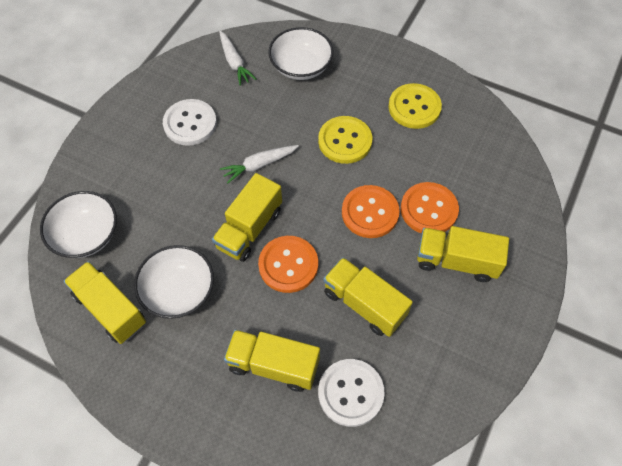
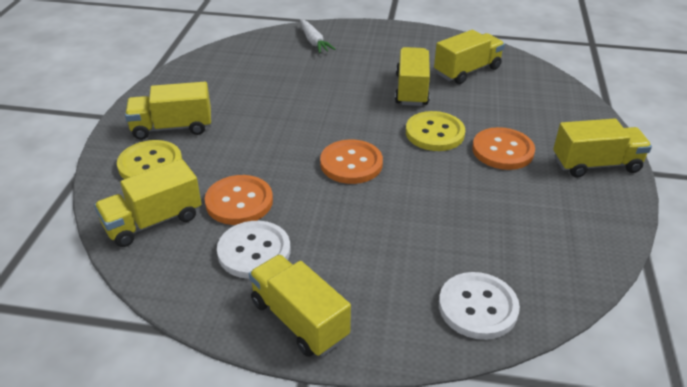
white bowl: 3 -> 0
white carrot: 2 -> 1
yellow truck: 5 -> 6

